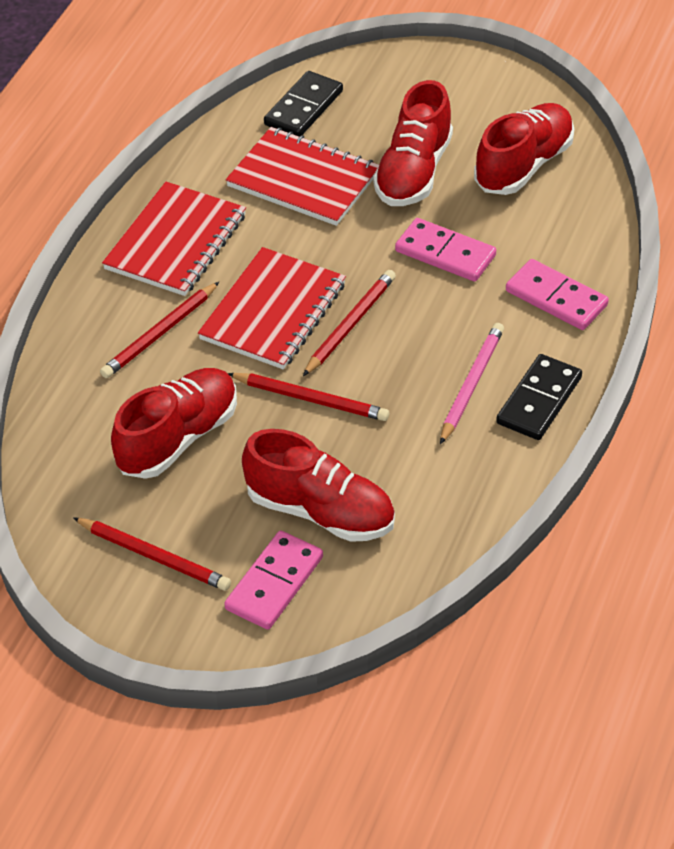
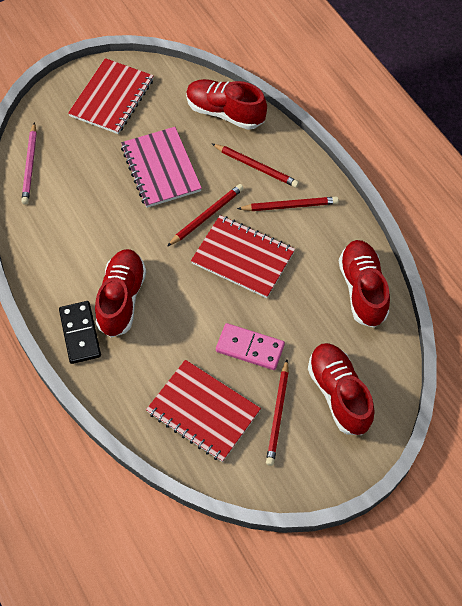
black domino: 2 -> 1
pink domino: 3 -> 1
pink notebook: 0 -> 1

